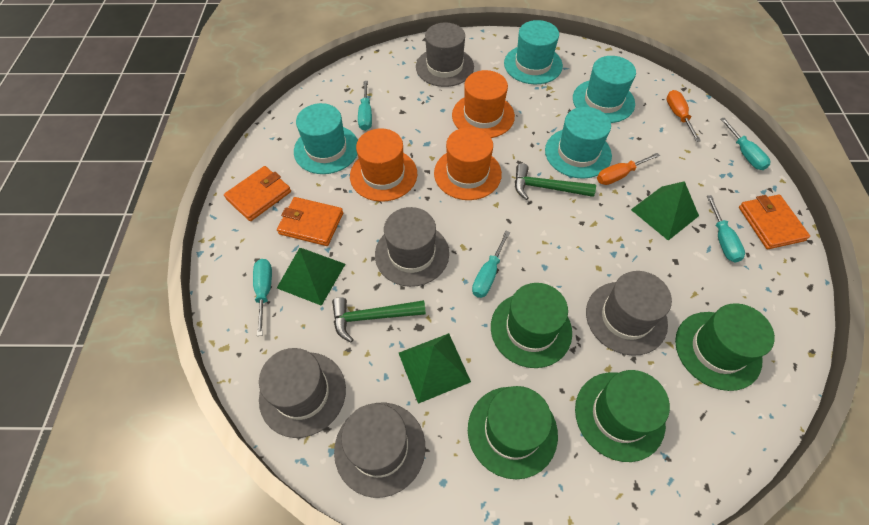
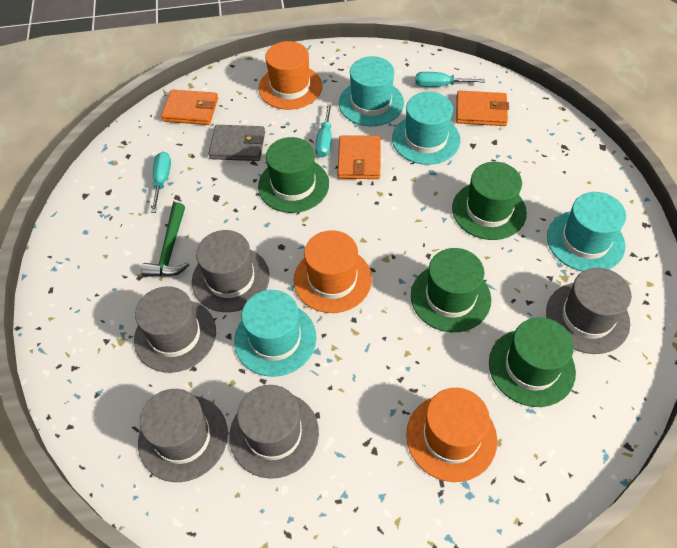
green hammer: 2 -> 1
green pyramid: 3 -> 0
grey wallet: 0 -> 1
orange screwdriver: 2 -> 0
turquoise screwdriver: 5 -> 3

